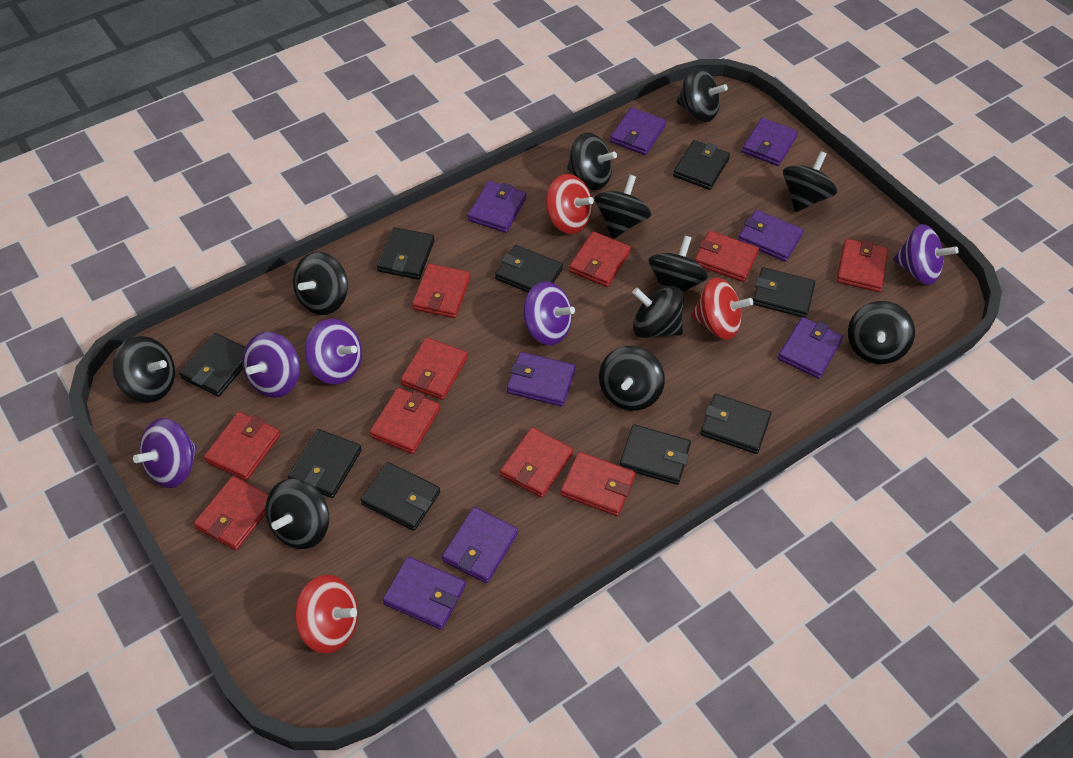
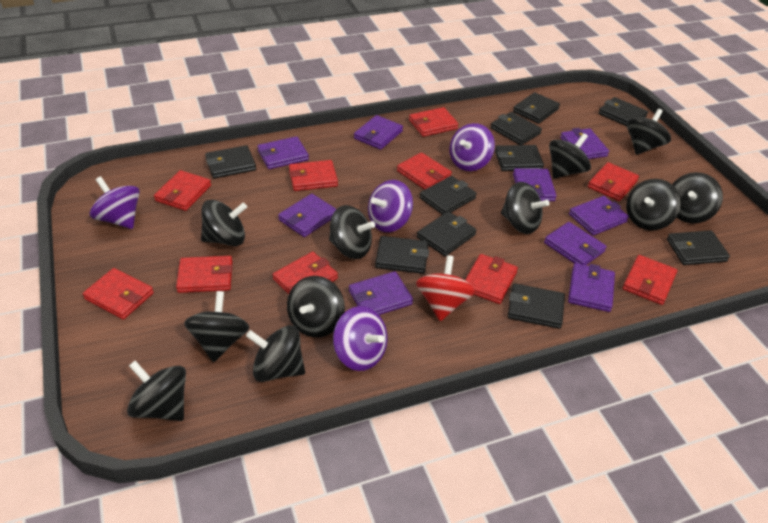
black wallet: 9 -> 10
purple spinning top: 5 -> 4
purple wallet: 8 -> 9
red spinning top: 3 -> 1

